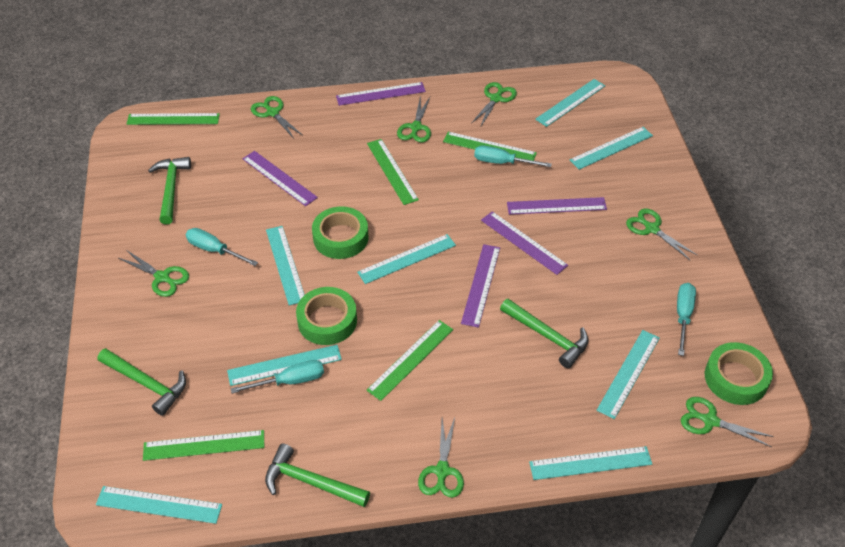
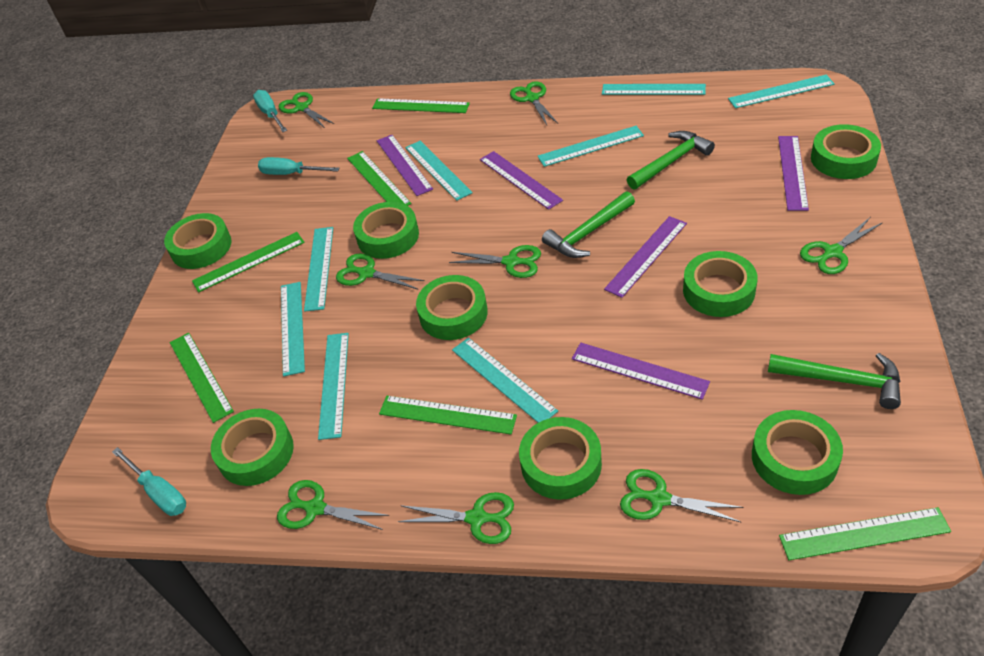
green hammer: 4 -> 3
green ruler: 5 -> 6
green scissors: 7 -> 8
green tape: 3 -> 8
turquoise screwdriver: 4 -> 3

